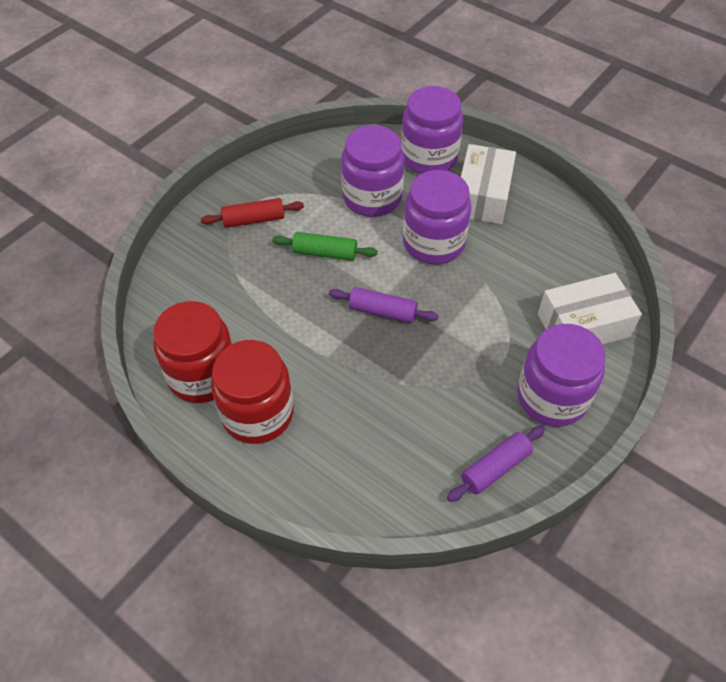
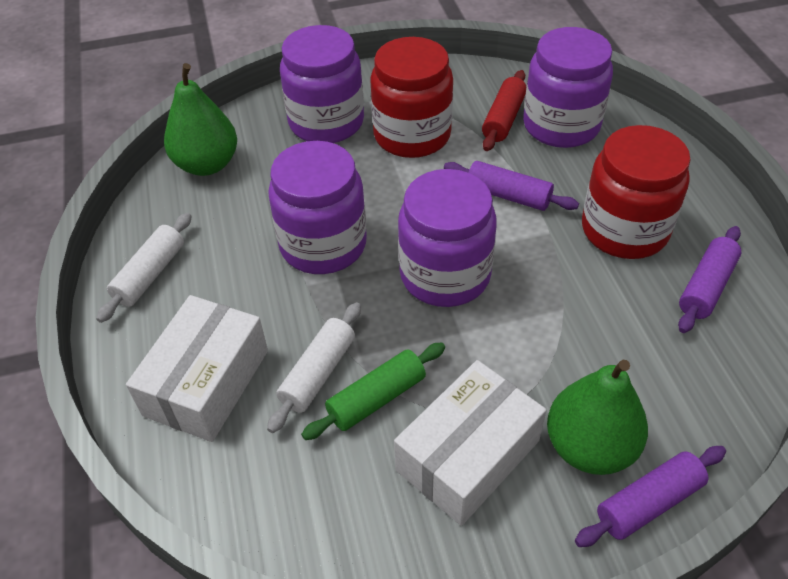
green pear: 0 -> 2
purple rolling pin: 2 -> 3
white rolling pin: 0 -> 2

